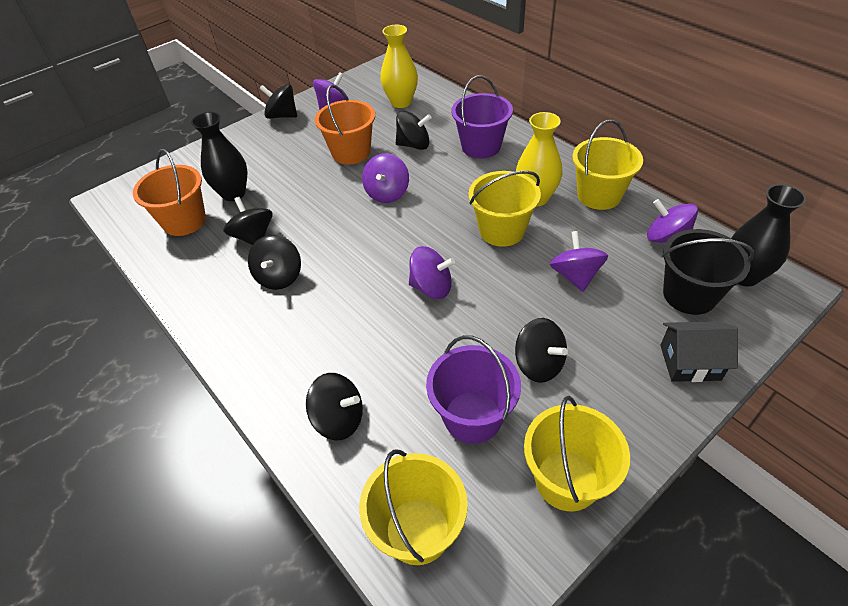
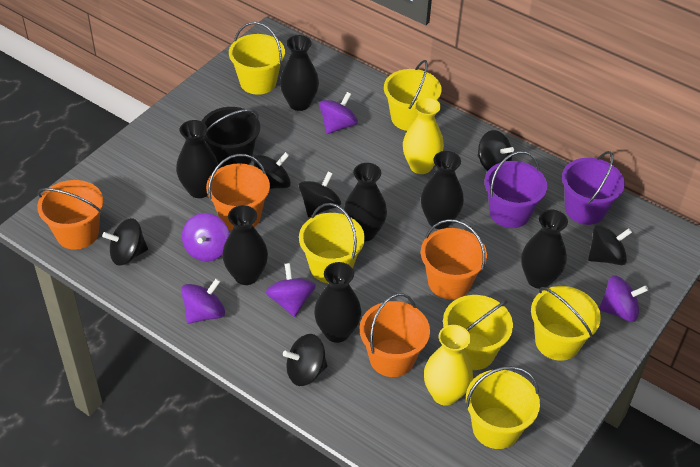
black house: 1 -> 0
black vase: 2 -> 7
orange bucket: 2 -> 4
yellow bucket: 4 -> 6

